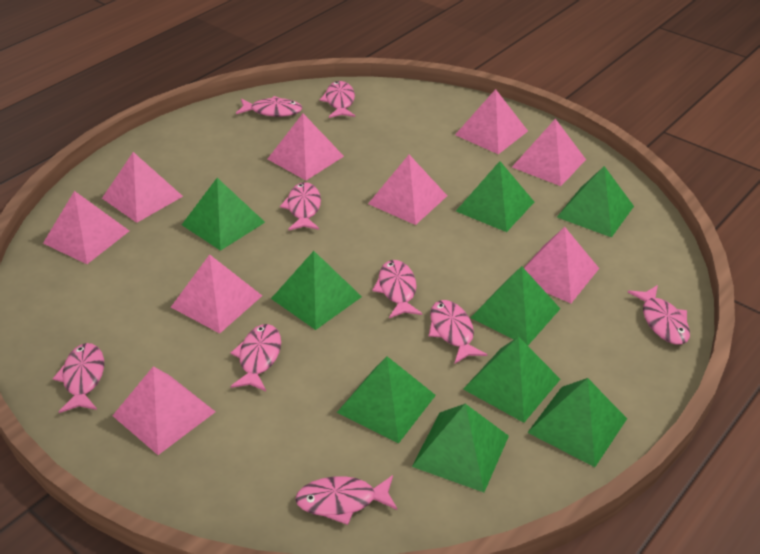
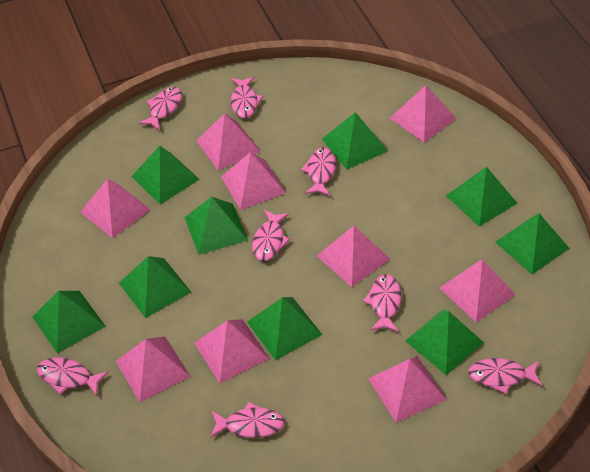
pink fish: 9 -> 8

